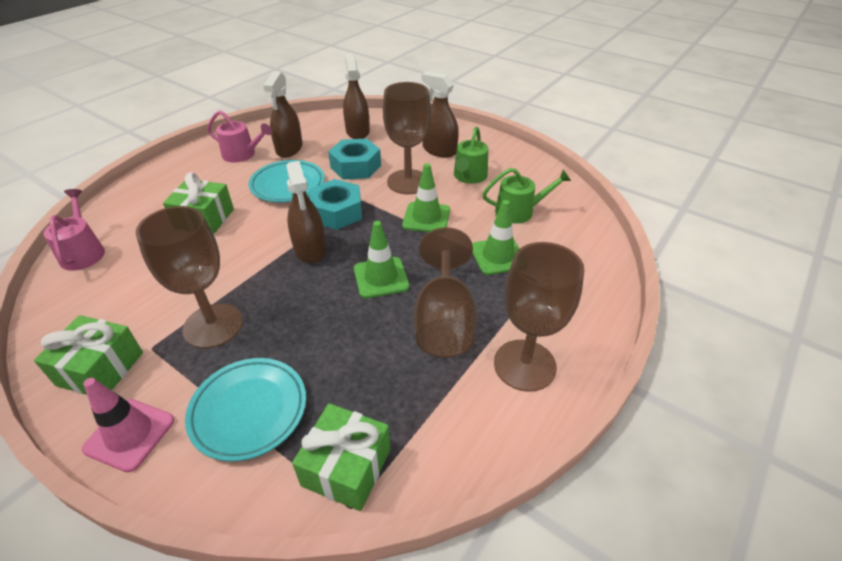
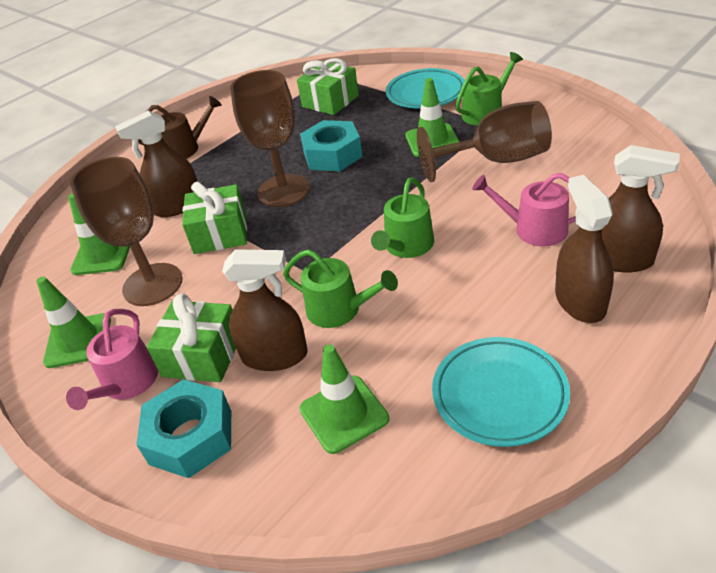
brown goblet: 4 -> 3
brown watering can: 0 -> 1
green traffic cone: 3 -> 4
green watering can: 2 -> 3
pink traffic cone: 1 -> 0

